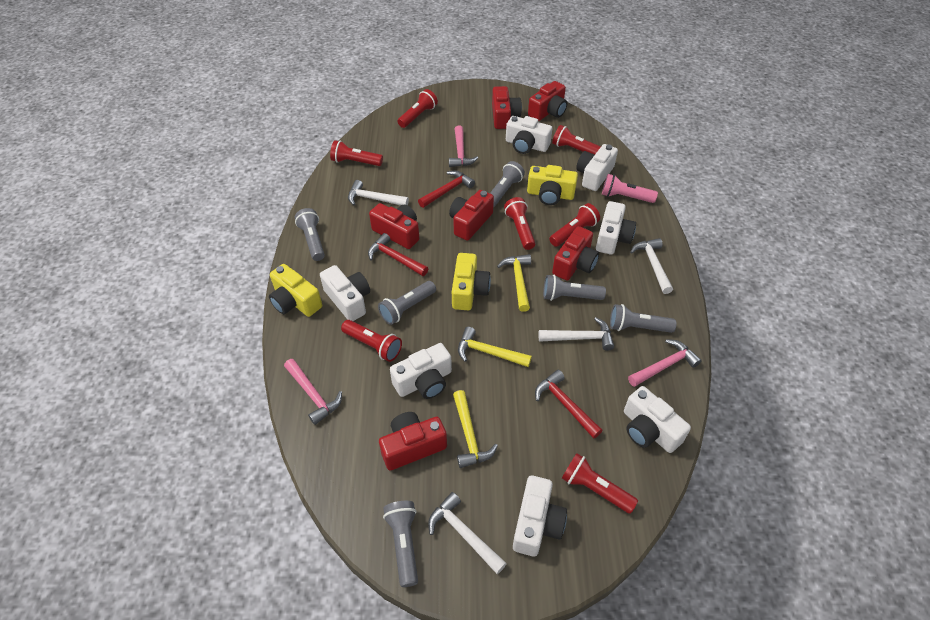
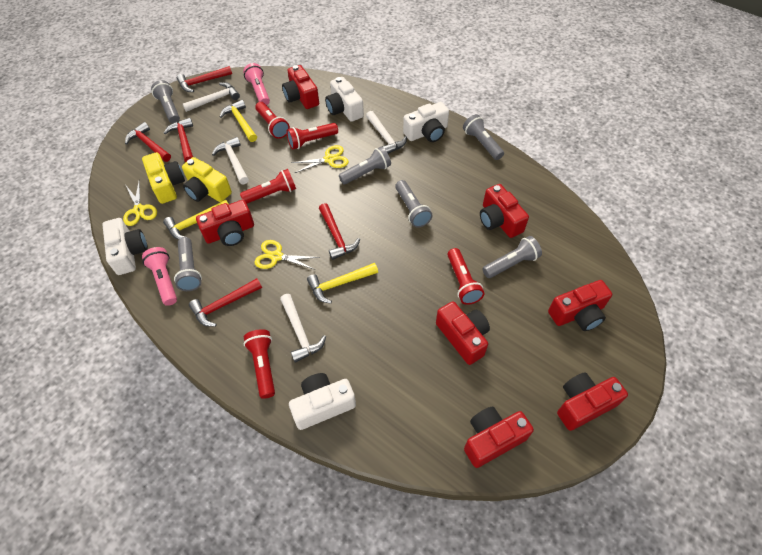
pink flashlight: 1 -> 2
pink hammer: 3 -> 0
red camera: 6 -> 7
red flashlight: 7 -> 5
red hammer: 3 -> 5
white camera: 7 -> 4
yellow camera: 3 -> 2
yellow scissors: 0 -> 3

